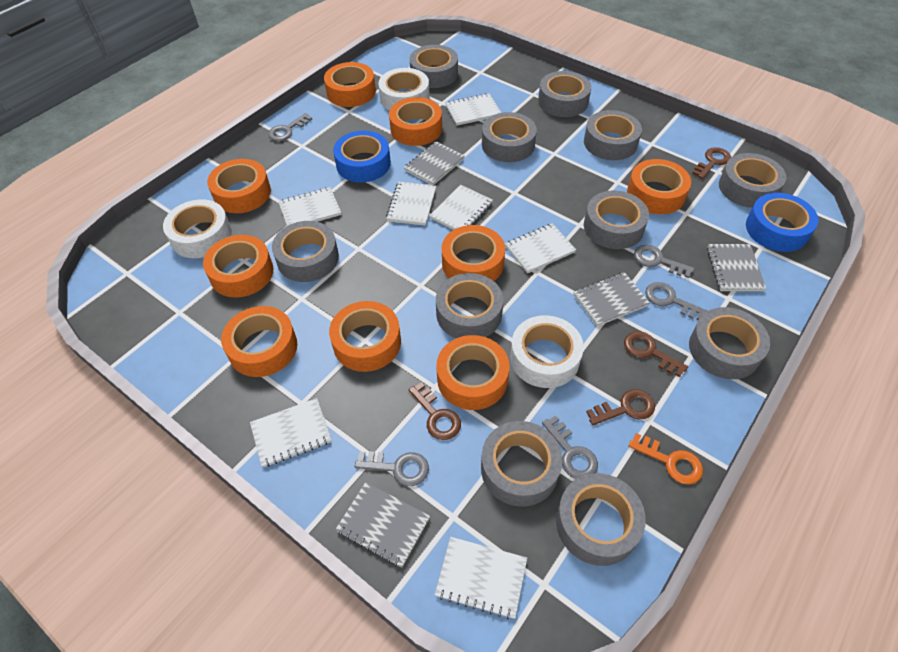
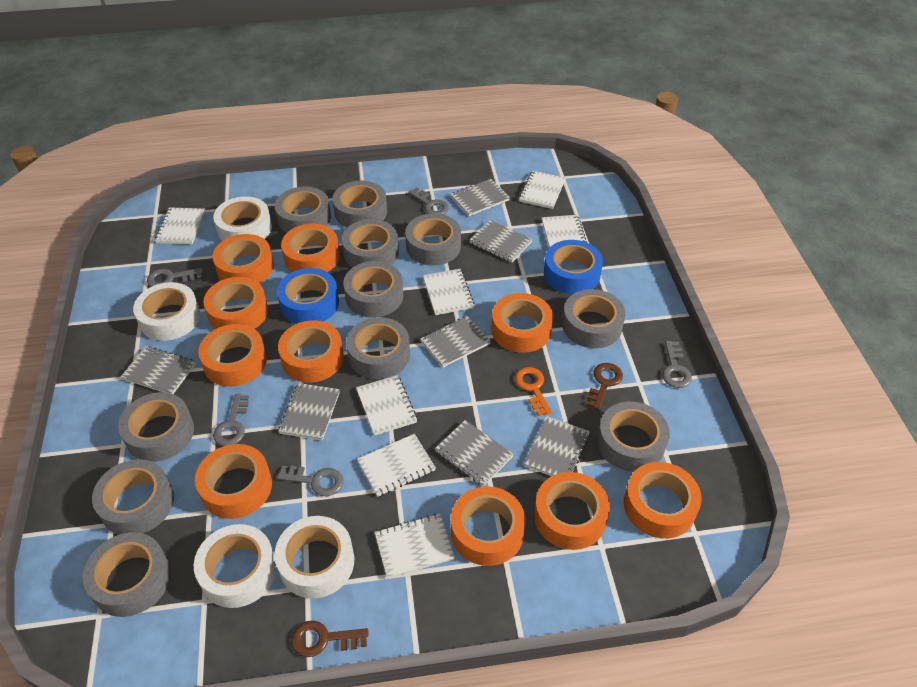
brown key: 4 -> 2
grey notebook: 4 -> 7
orange tape: 9 -> 10
white tape: 3 -> 4

